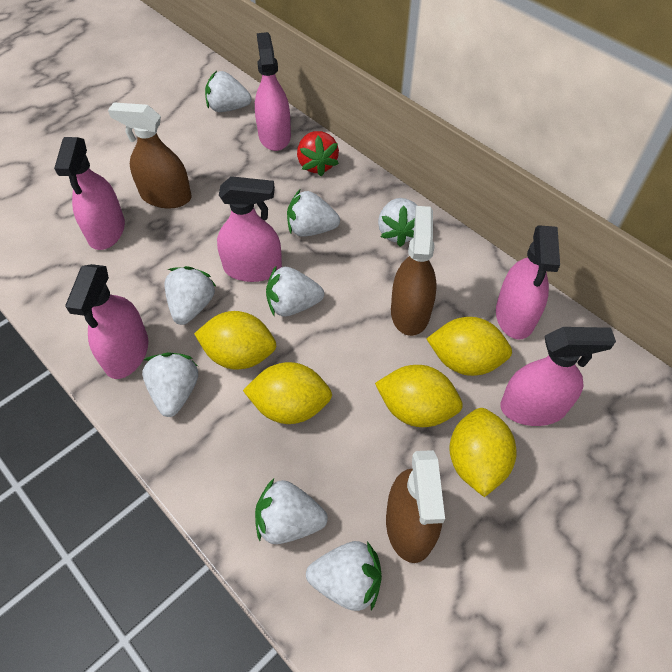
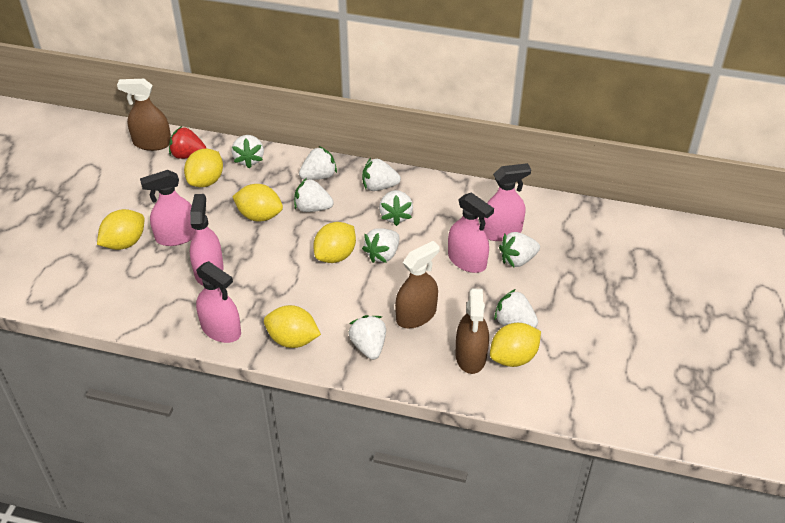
pink spray bottle: 6 -> 5
white strawberry: 8 -> 9
yellow lemon: 5 -> 6

